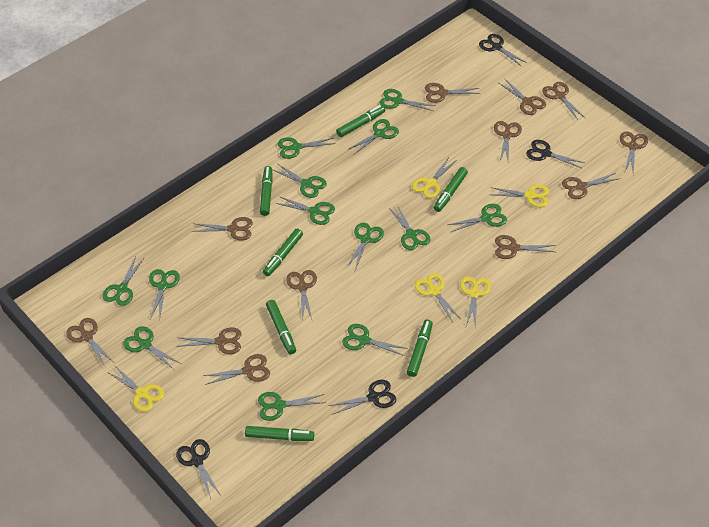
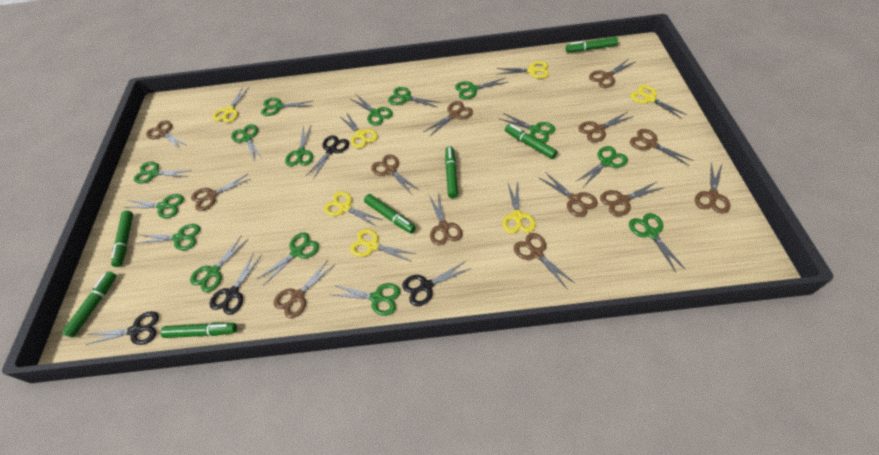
brown scissors: 12 -> 13
green scissors: 13 -> 15
yellow scissors: 5 -> 7

